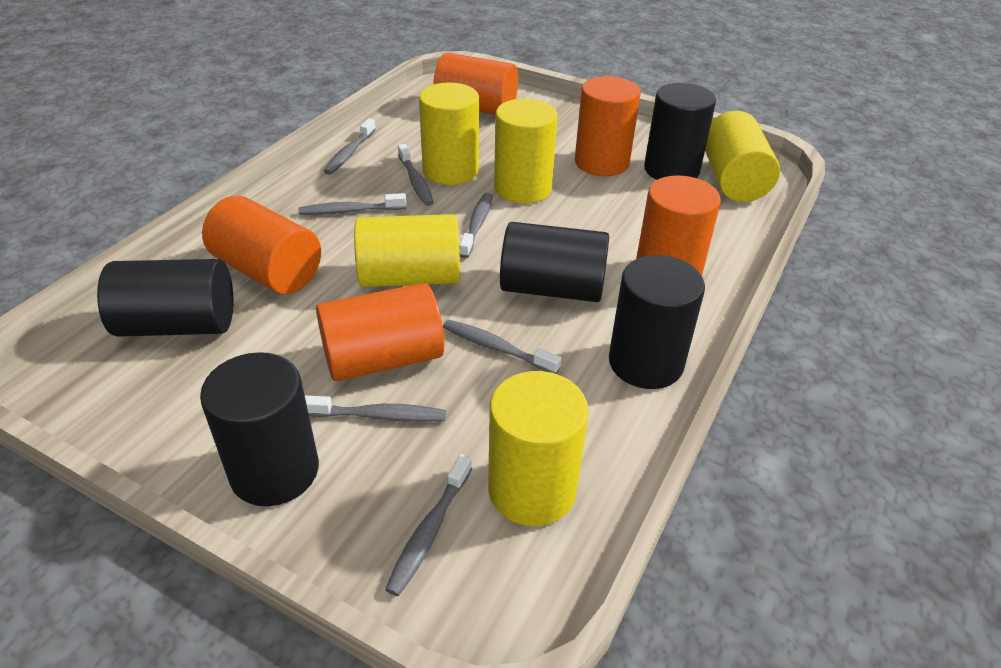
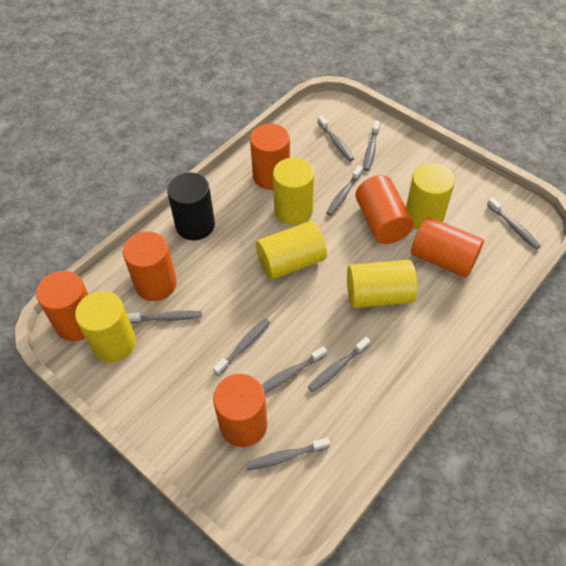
black cylinder: 5 -> 1
grey toothbrush: 7 -> 9
orange cylinder: 5 -> 6

